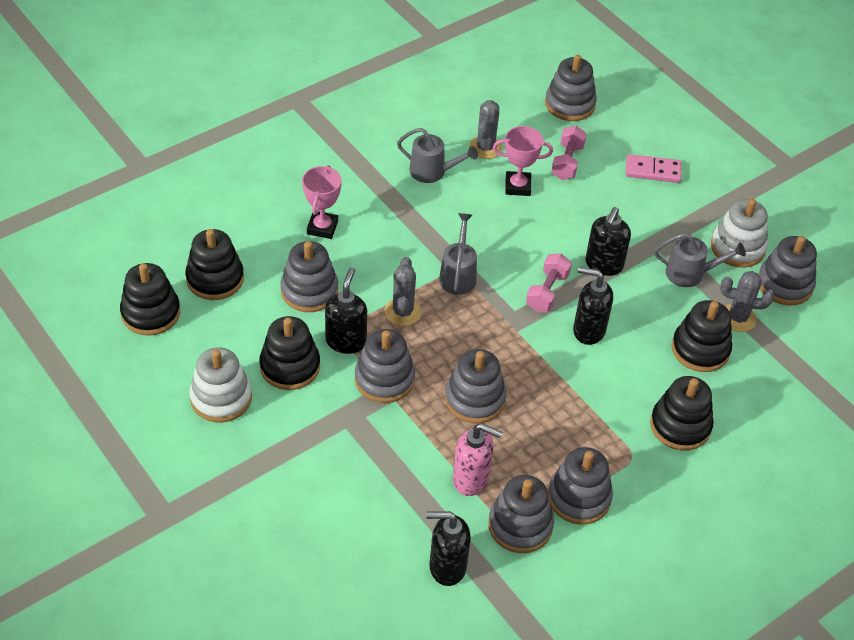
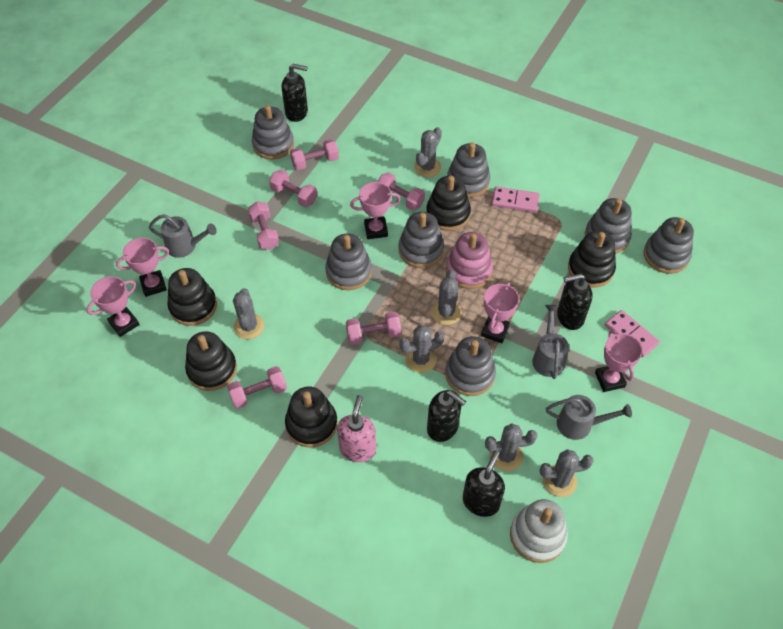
grey cactus: 3 -> 6
pink domino: 1 -> 2
pink dumbbell: 2 -> 6
pink stacking toy: 0 -> 1
pink trophy: 2 -> 5
white stacking toy: 2 -> 1

